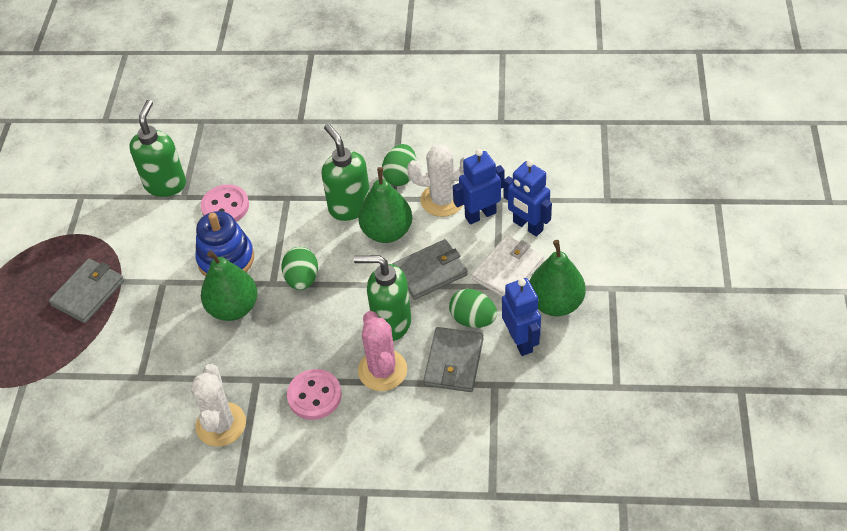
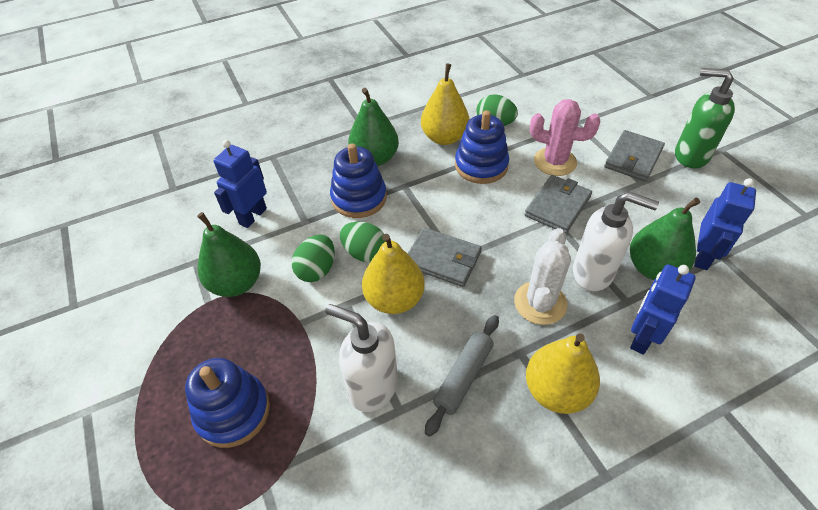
blue stacking toy: 1 -> 3
green soap dispenser: 3 -> 1
grey rolling pin: 0 -> 1
pink button: 2 -> 0
white cactus: 2 -> 1
white soap dispenser: 0 -> 2
white wallet: 1 -> 0
yellow pear: 0 -> 3

